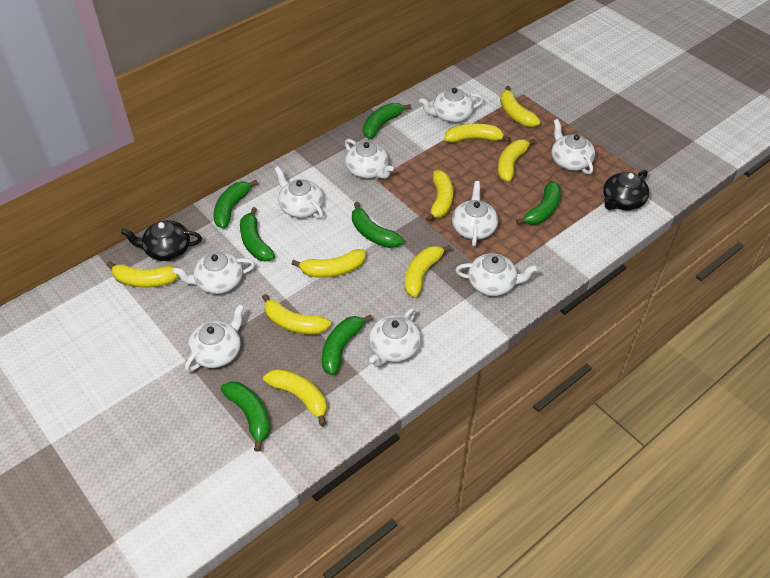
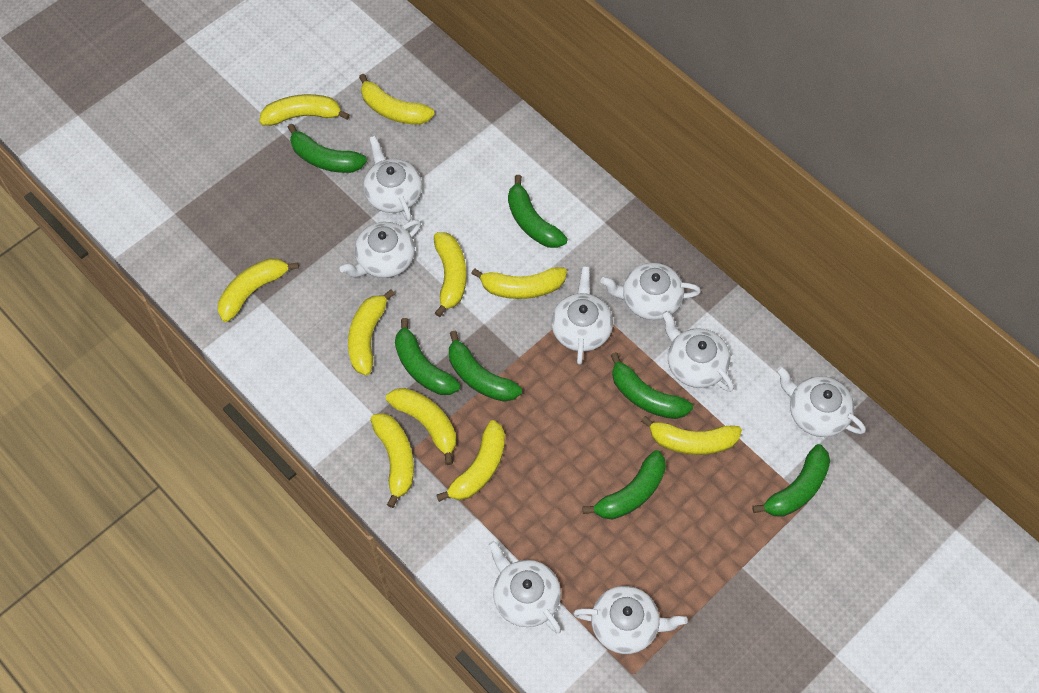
black teapot: 2 -> 0
white teapot: 9 -> 8
yellow banana: 9 -> 10

